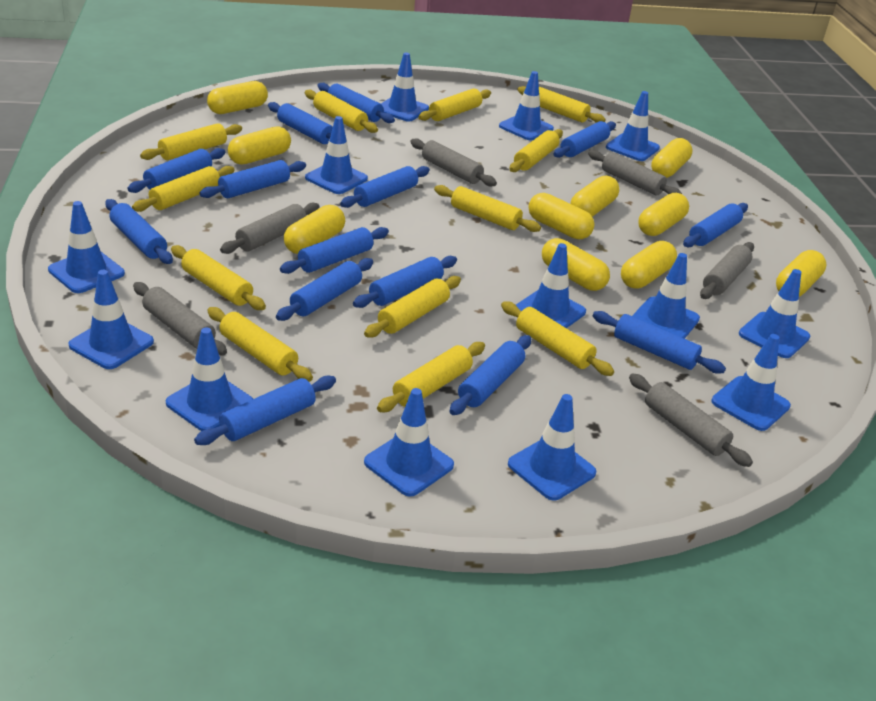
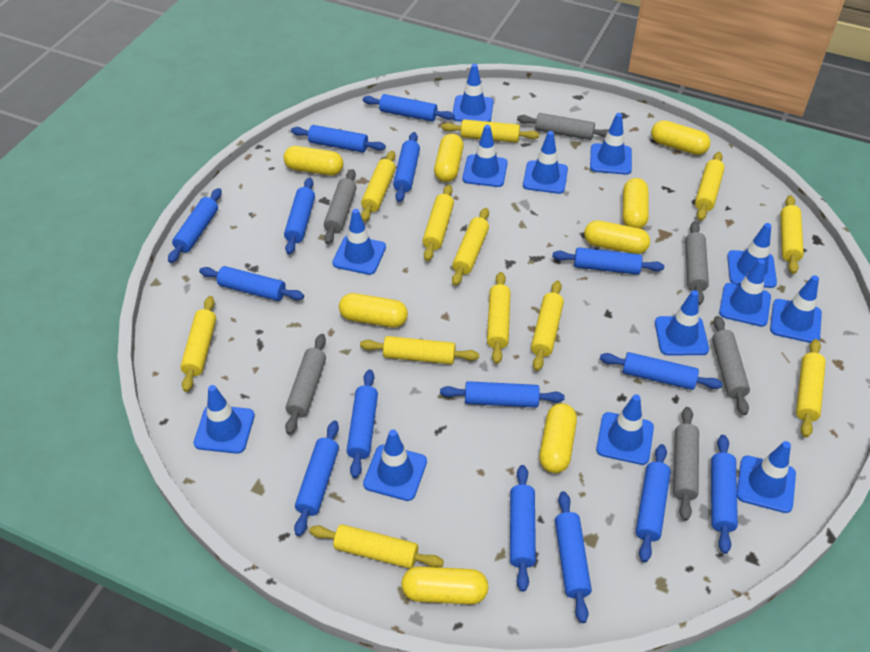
blue rolling pin: 14 -> 15
yellow capsule: 10 -> 8

